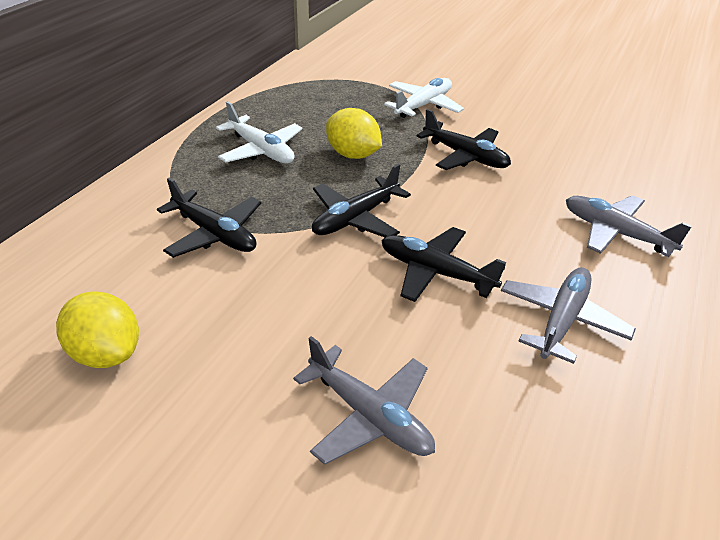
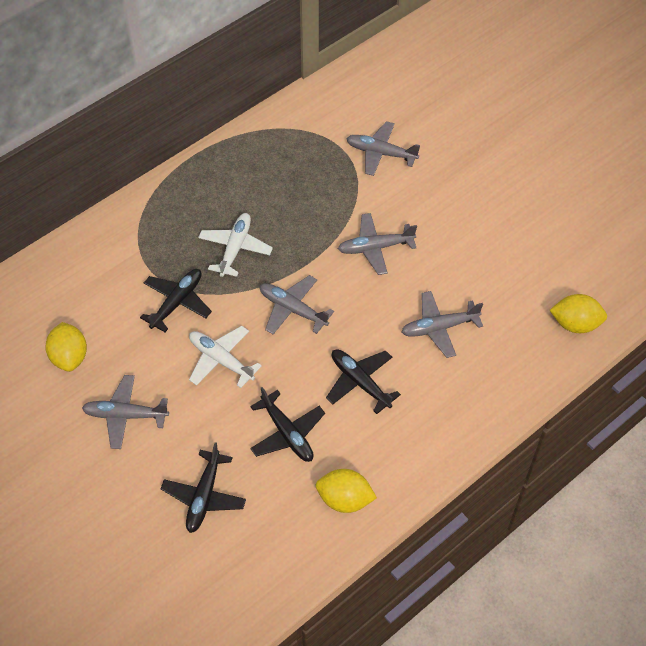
grey plane: 3 -> 5
yellow lemon: 2 -> 3

